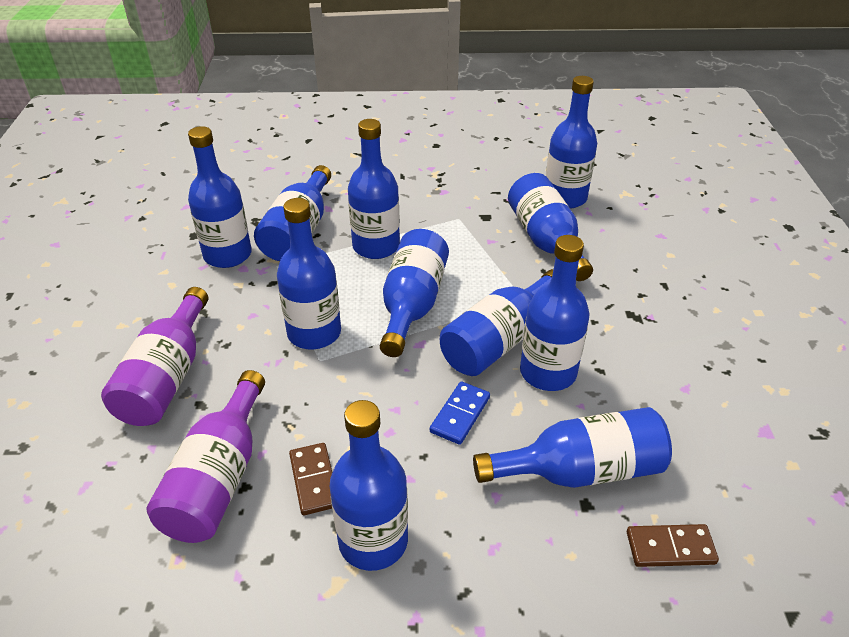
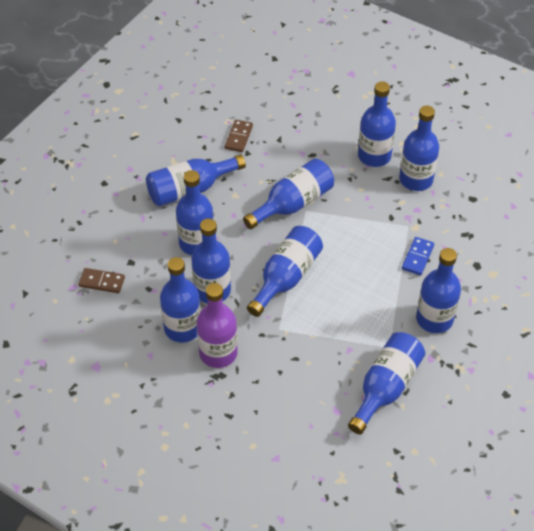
blue bottle: 11 -> 10
purple bottle: 2 -> 1

